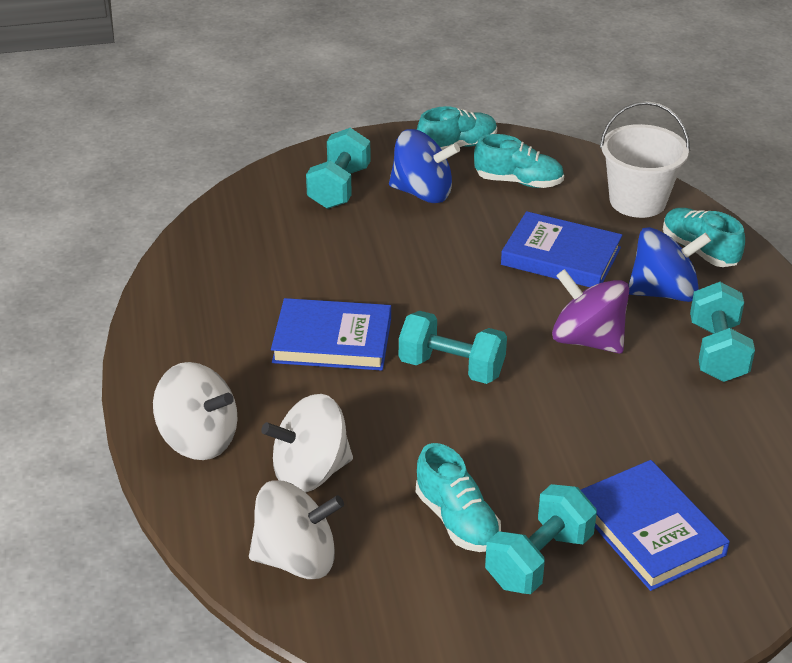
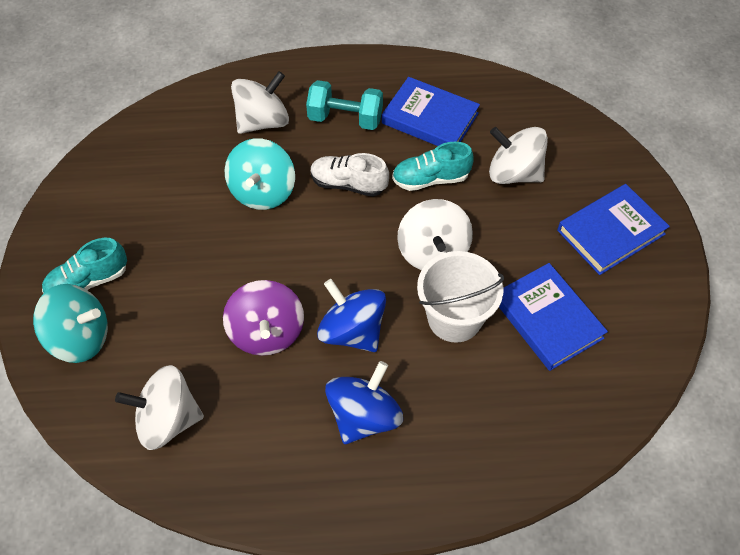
turquoise dumbbell: 4 -> 1
turquoise shoe: 4 -> 2
turquoise spinning top: 0 -> 2
white shoe: 0 -> 1
white spinning top: 3 -> 4

